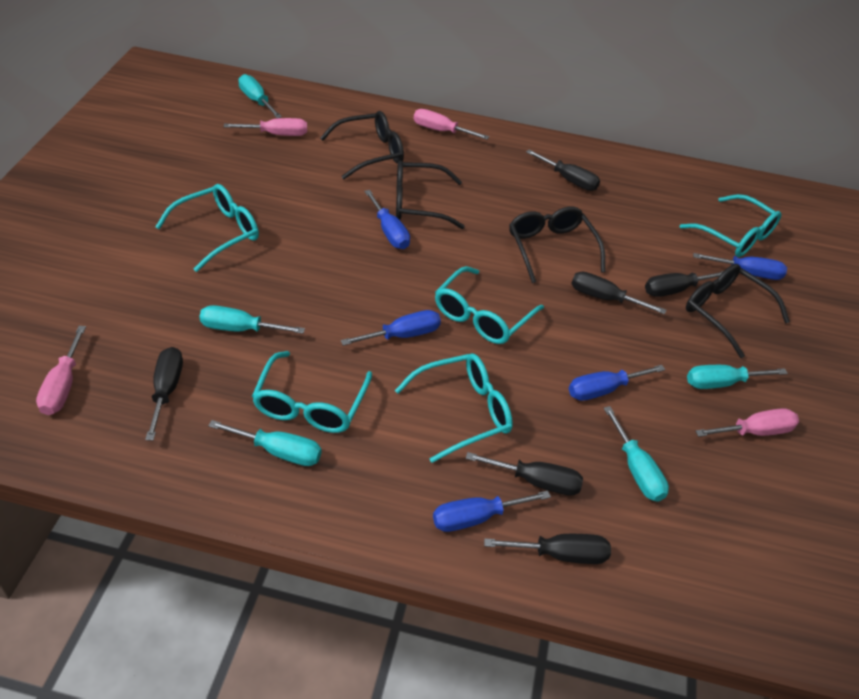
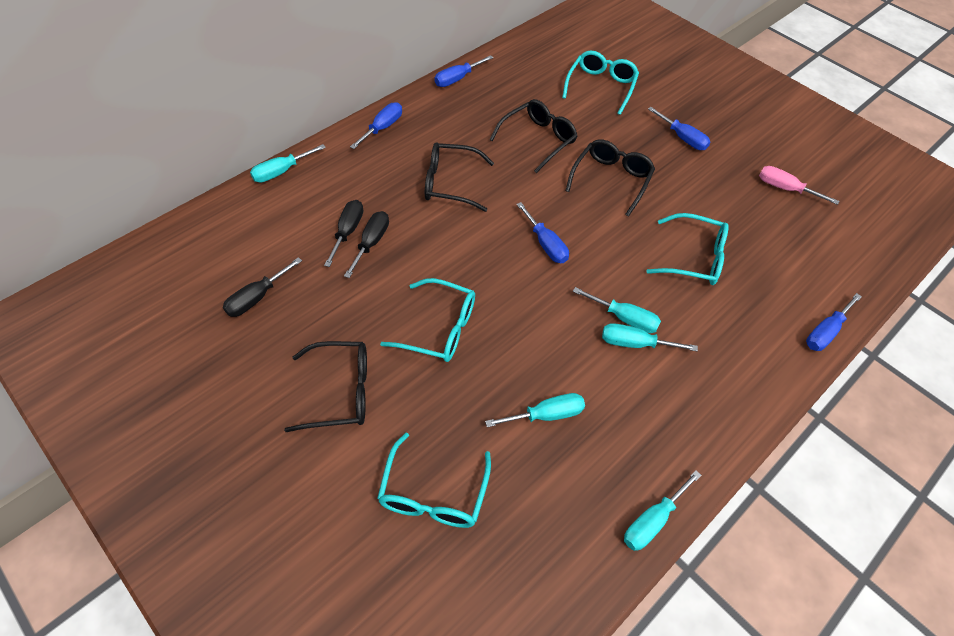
black screwdriver: 6 -> 3
pink screwdriver: 4 -> 1
turquoise glasses: 5 -> 4

